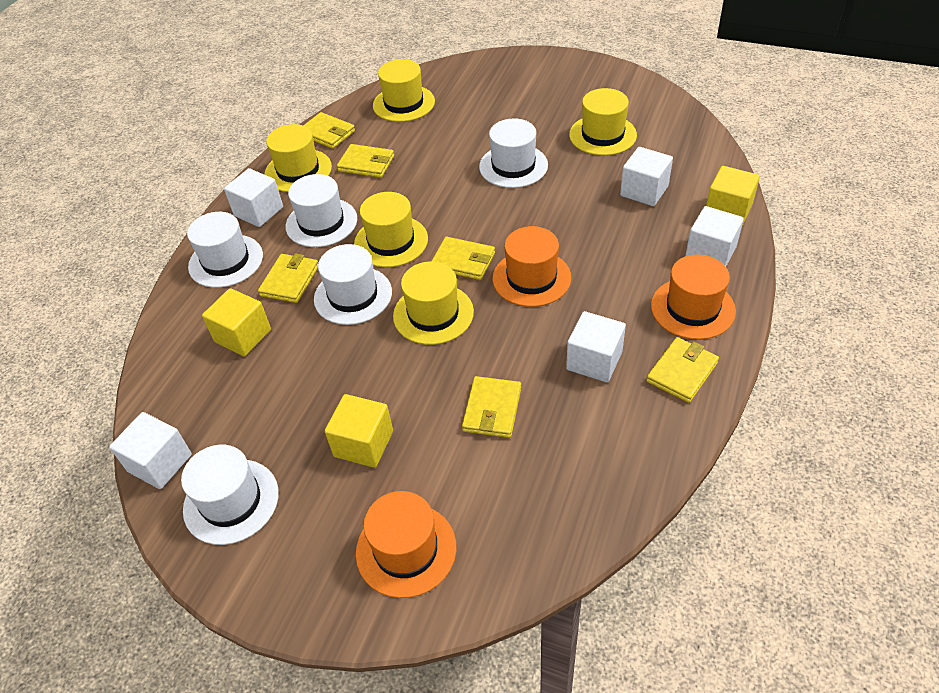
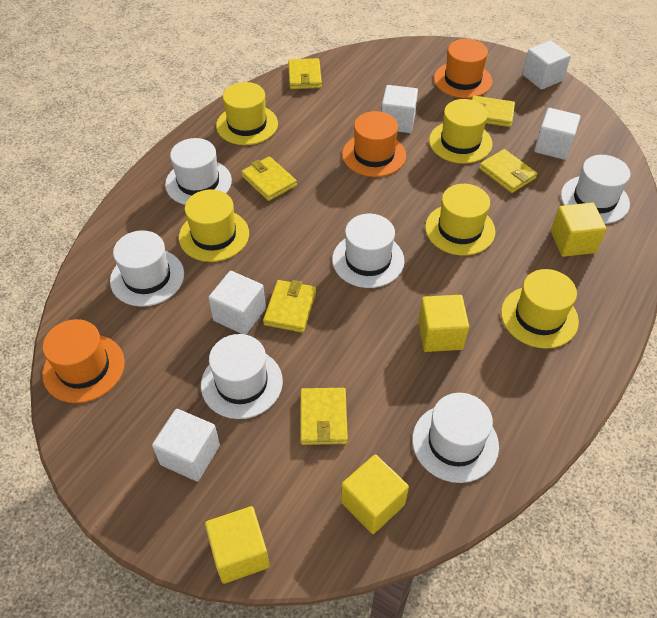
white hat: 5 -> 6
yellow cube: 3 -> 4

